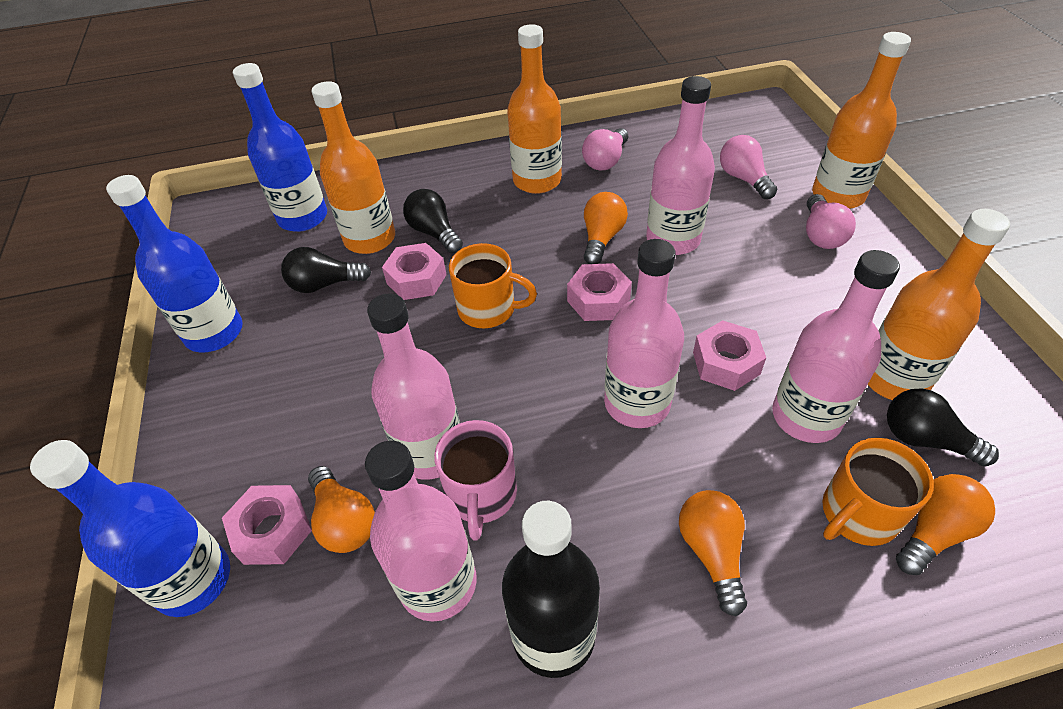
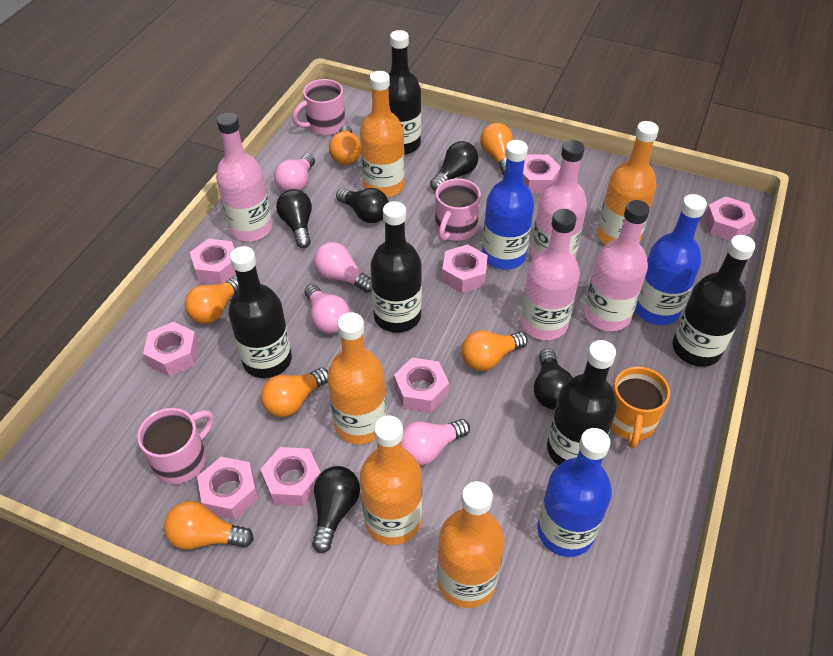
black bottle: 1 -> 5
black light bulb: 3 -> 5
orange bottle: 4 -> 5
orange light bulb: 4 -> 6
orange mug: 2 -> 1
pink bottle: 5 -> 4
pink light bulb: 3 -> 4
pink mug: 1 -> 3
pink nut: 4 -> 8

